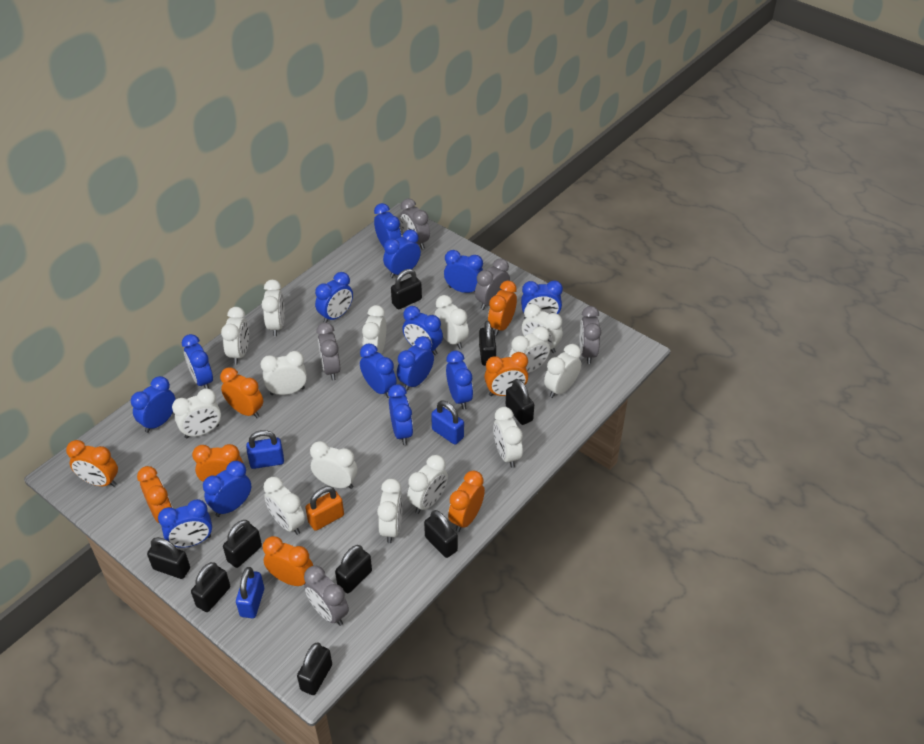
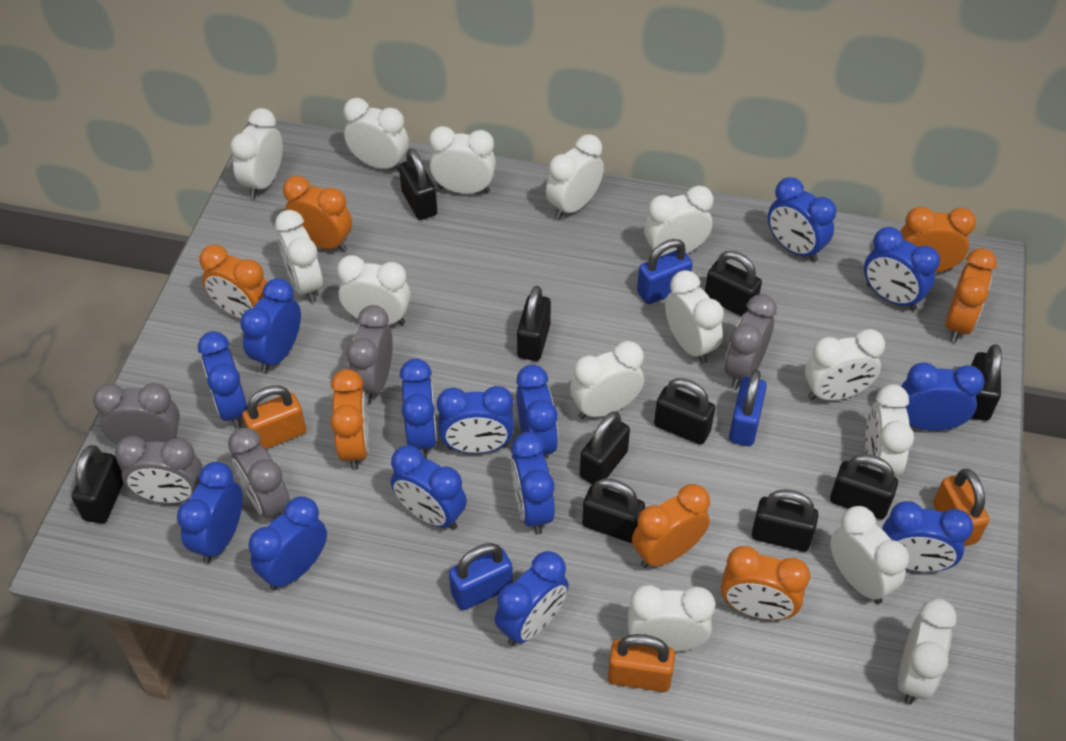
black padlock: 9 -> 10
orange clock: 8 -> 7
orange padlock: 1 -> 3

